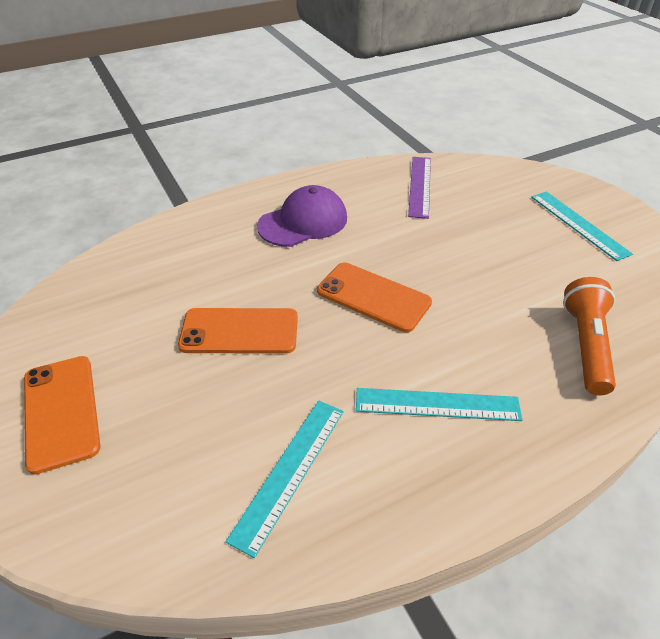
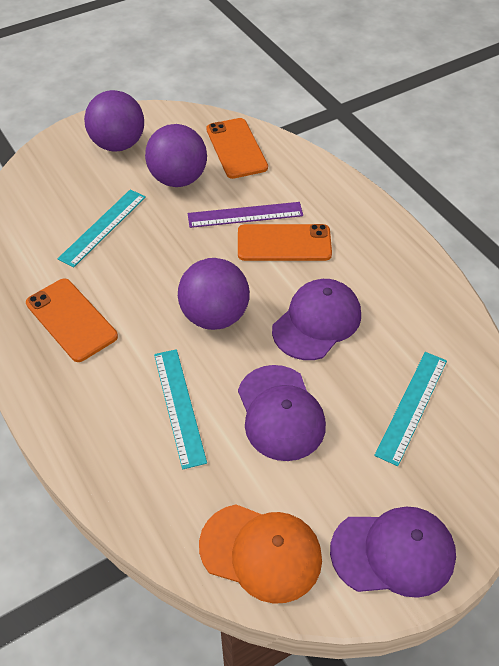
orange cap: 0 -> 1
orange flashlight: 1 -> 0
purple ball: 0 -> 3
purple cap: 1 -> 3

